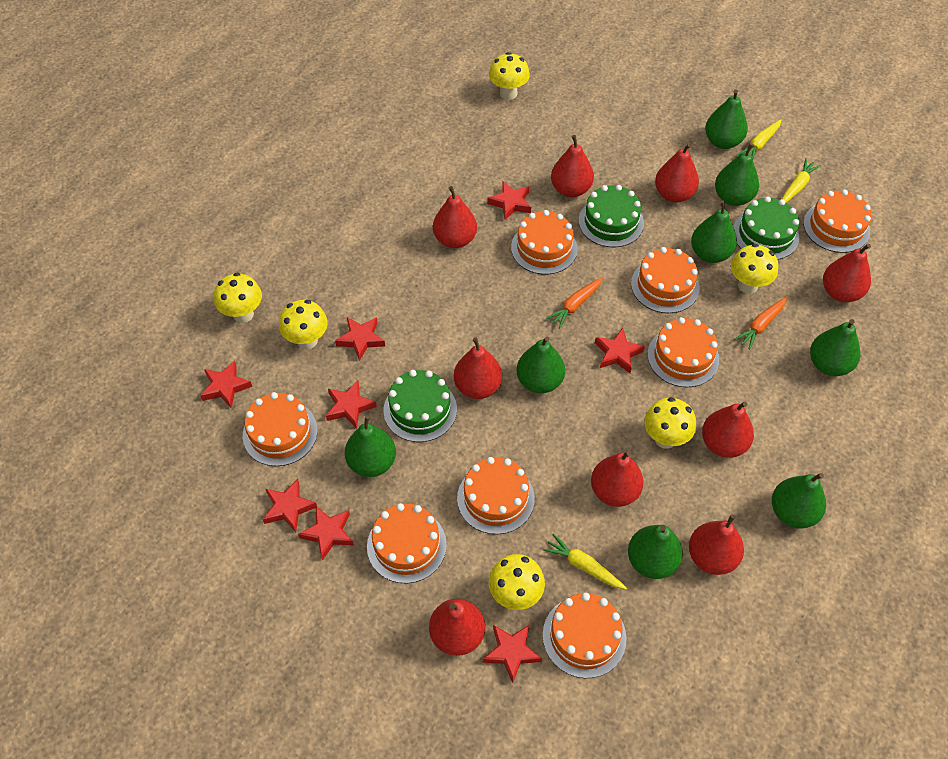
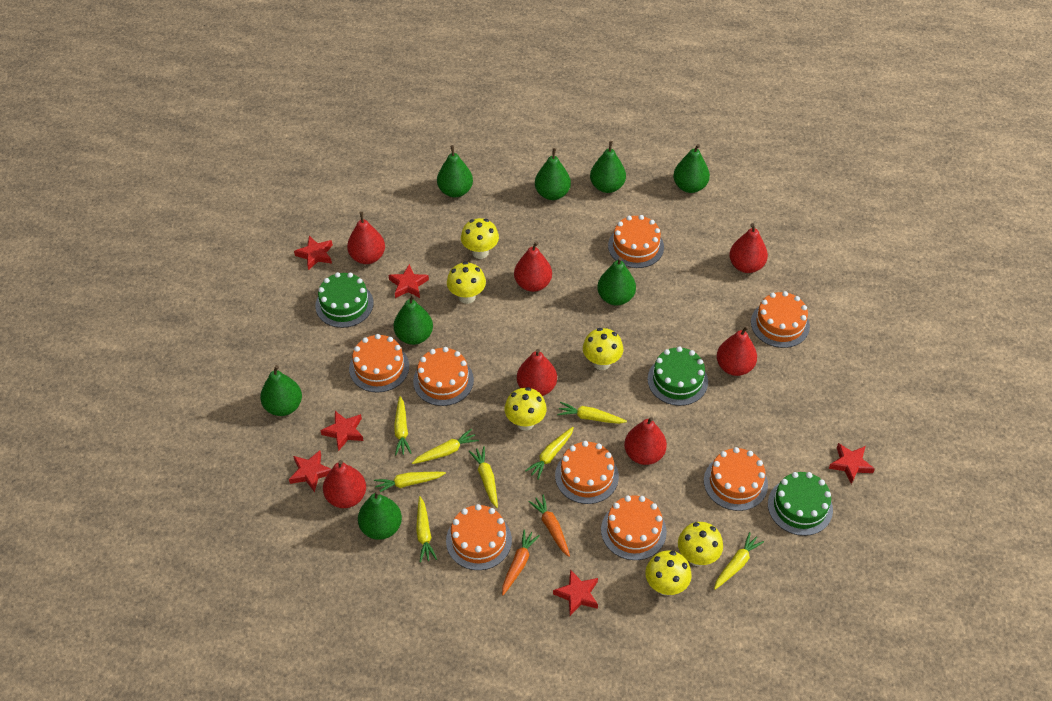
red pear: 9 -> 7
red star: 8 -> 6
yellow carrot: 3 -> 8

